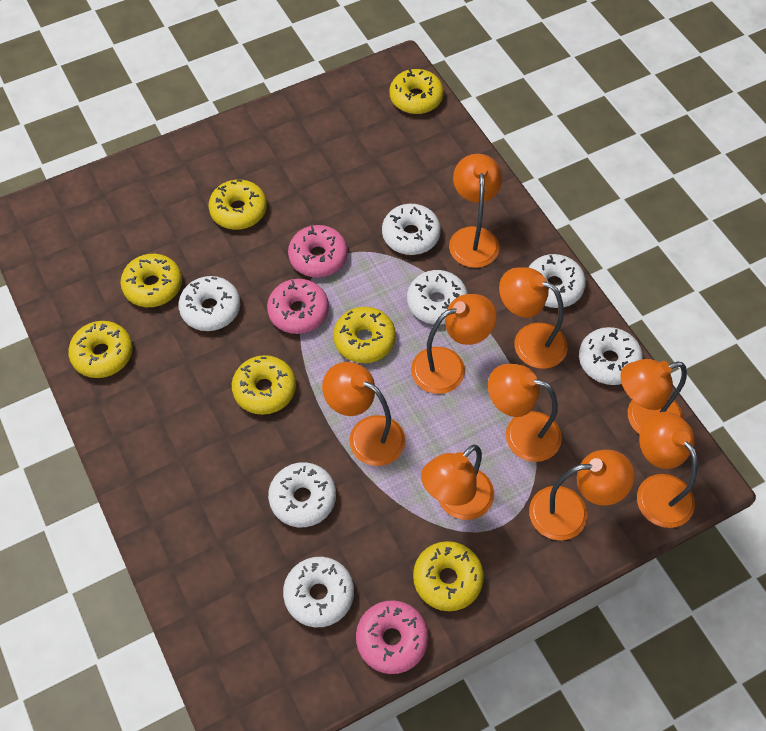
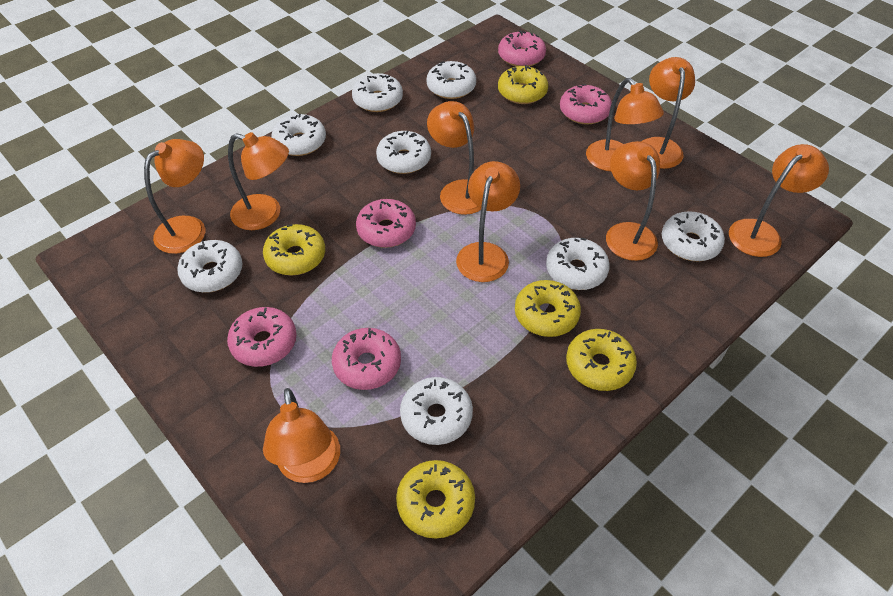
pink donut: 3 -> 5
white donut: 7 -> 8
yellow donut: 7 -> 5

